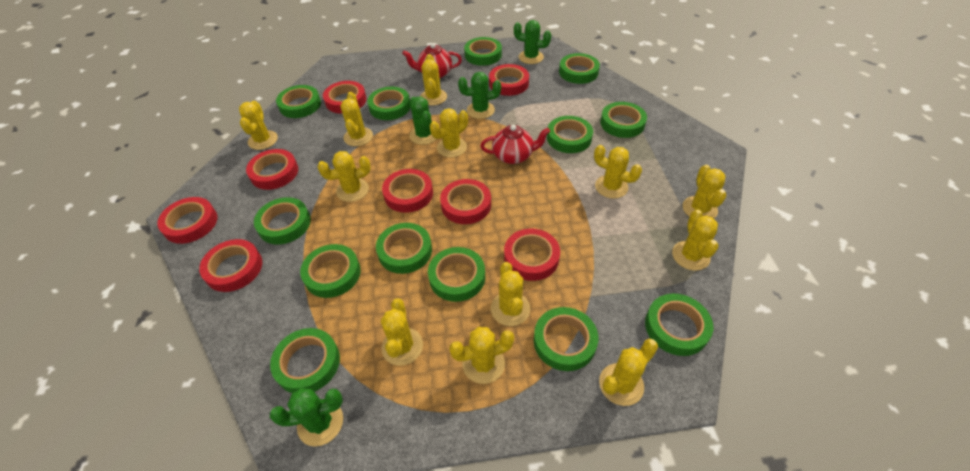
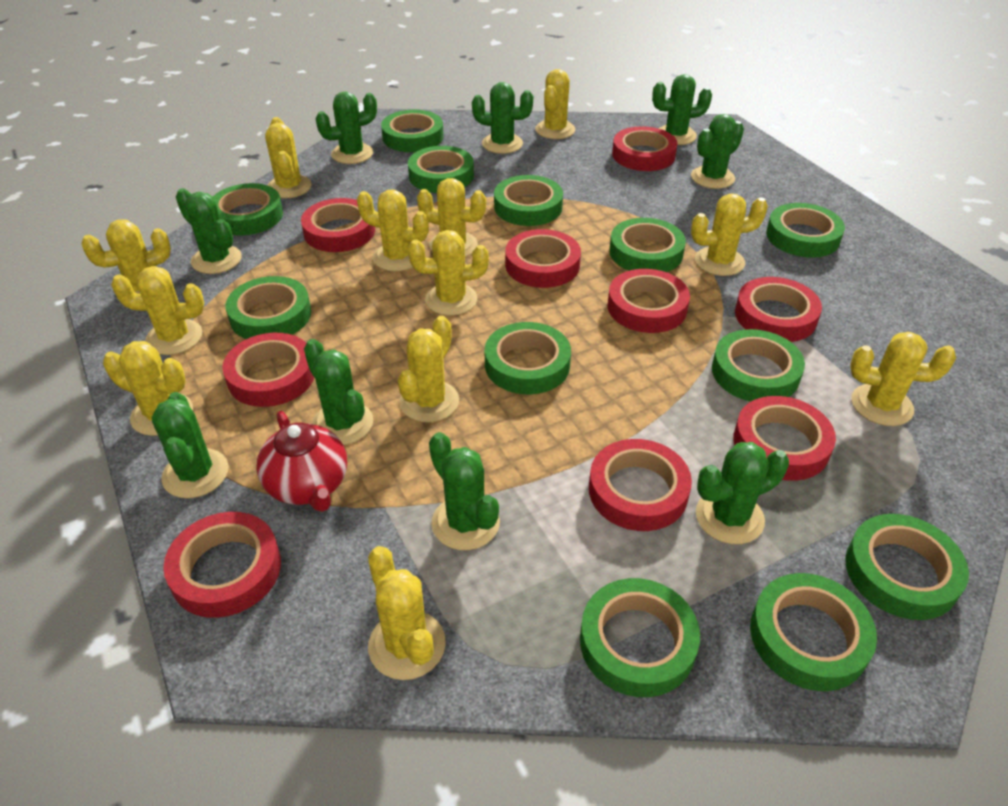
green cactus: 4 -> 9
green tape: 13 -> 12
red tape: 8 -> 9
red teapot: 2 -> 1

